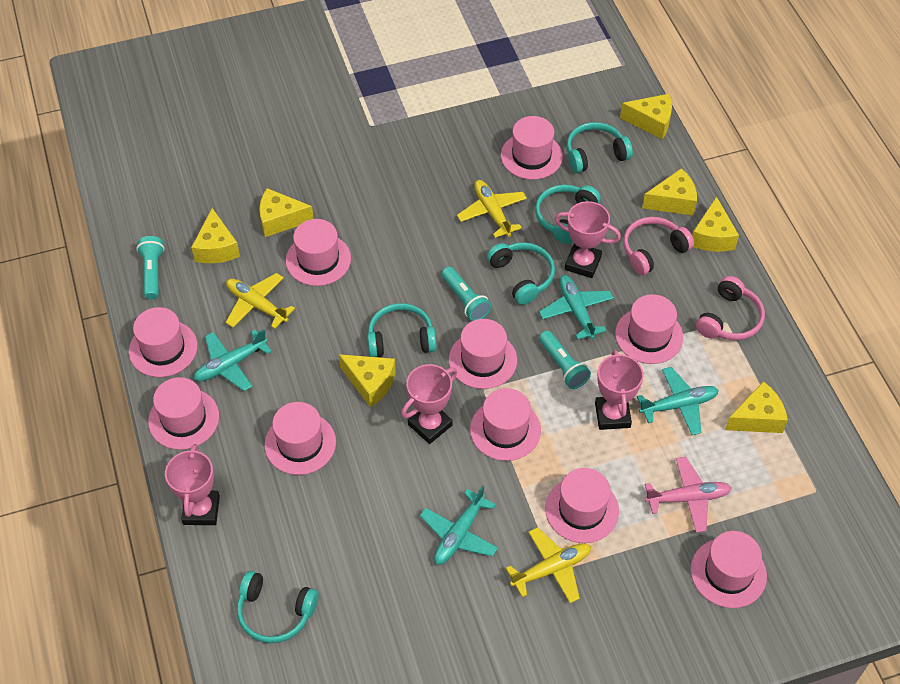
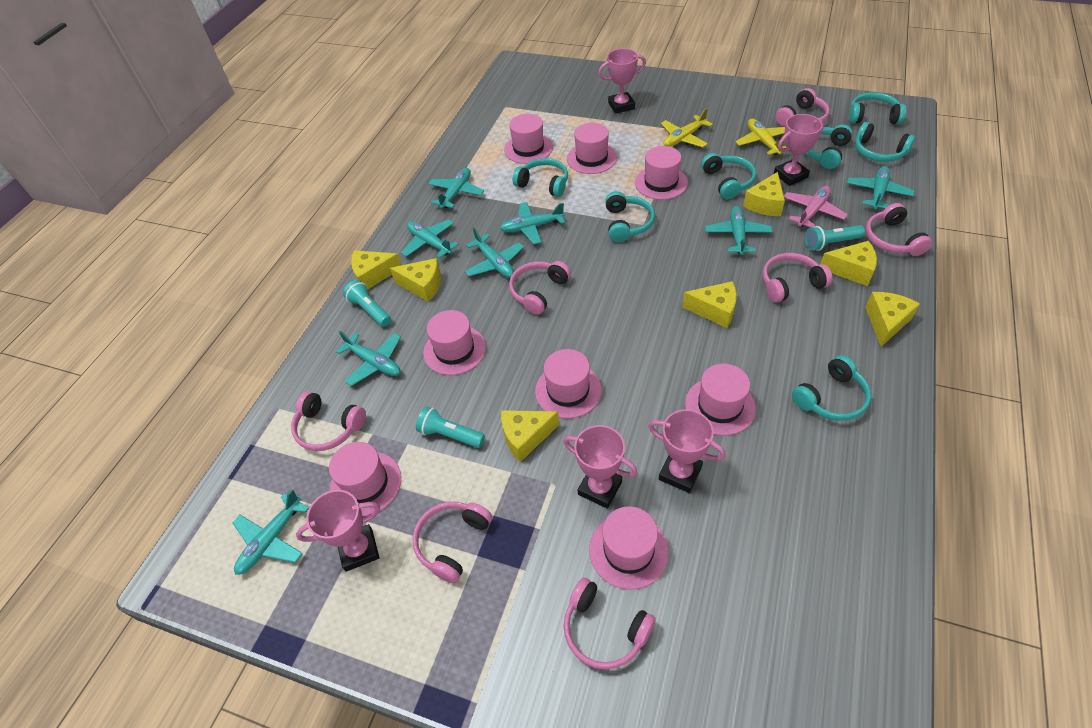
pink hat: 10 -> 8
pink headphones: 2 -> 7
pink trophy: 4 -> 5
turquoise headphones: 5 -> 7
turquoise plane: 4 -> 8
yellow plane: 3 -> 2

